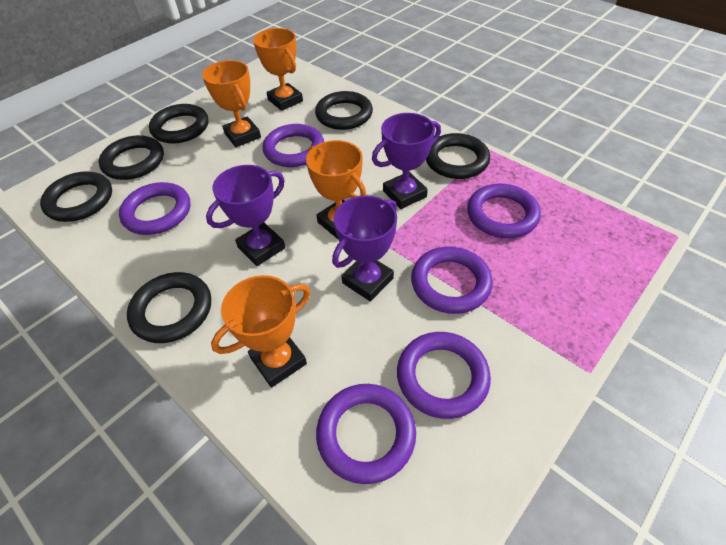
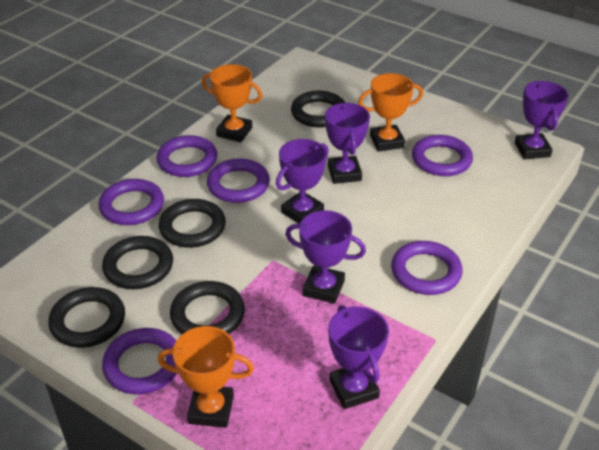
black ring: 6 -> 5
orange trophy: 4 -> 3
purple trophy: 3 -> 5

